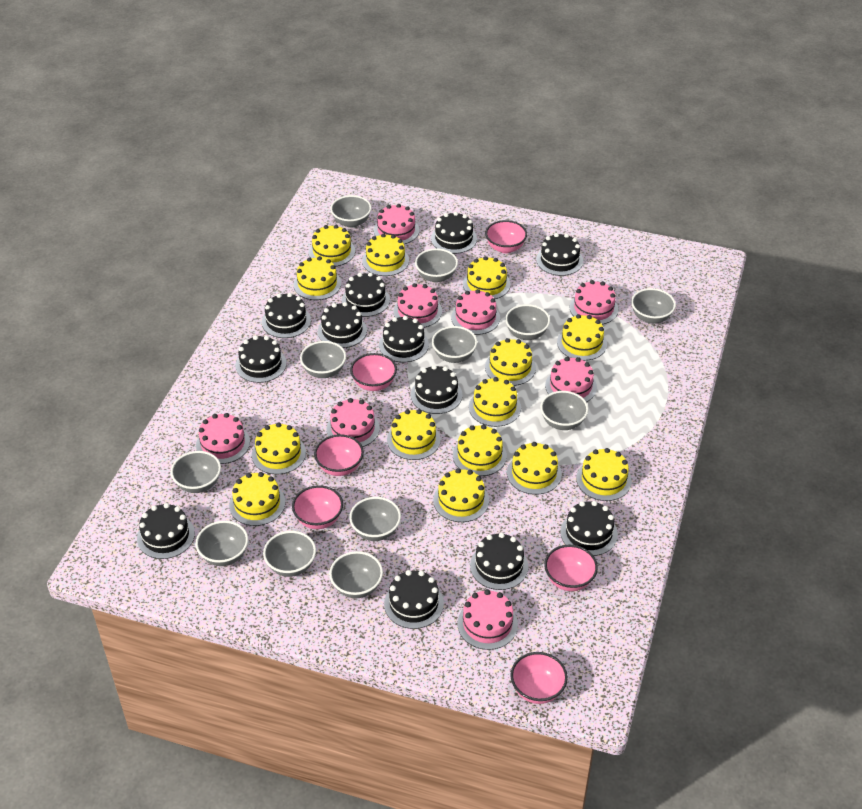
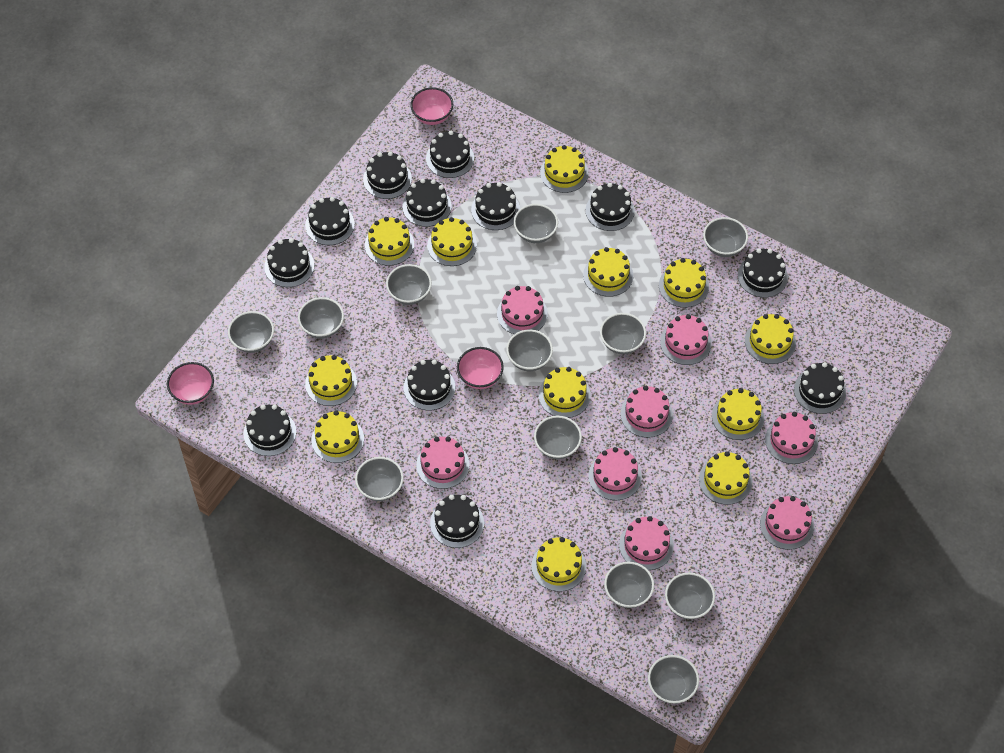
pink bowl: 6 -> 3
yellow cake: 14 -> 12

